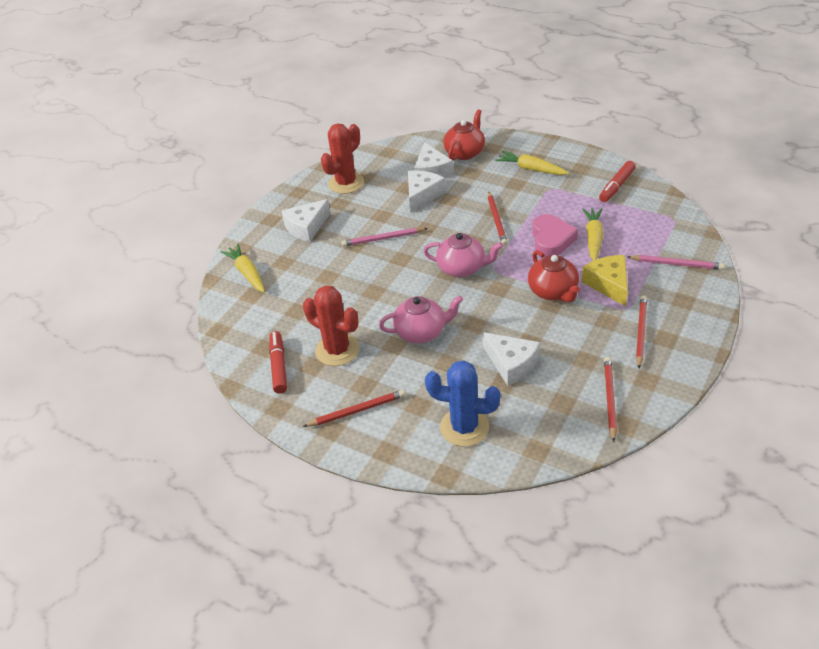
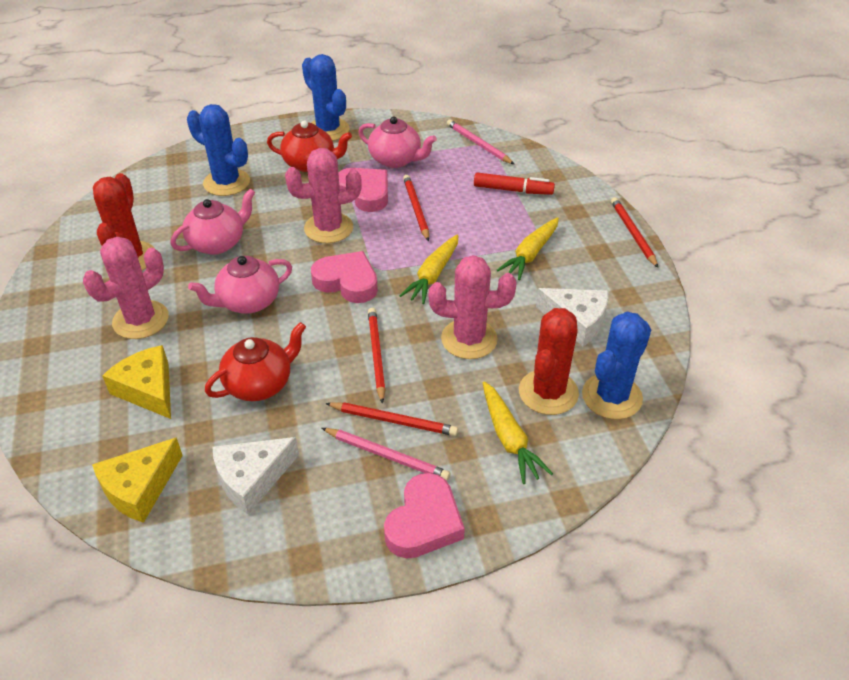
blue cactus: 1 -> 3
pink cactus: 0 -> 3
pink heart: 1 -> 3
pink teapot: 2 -> 3
red marker: 2 -> 1
white cheese: 4 -> 2
yellow cheese: 1 -> 2

